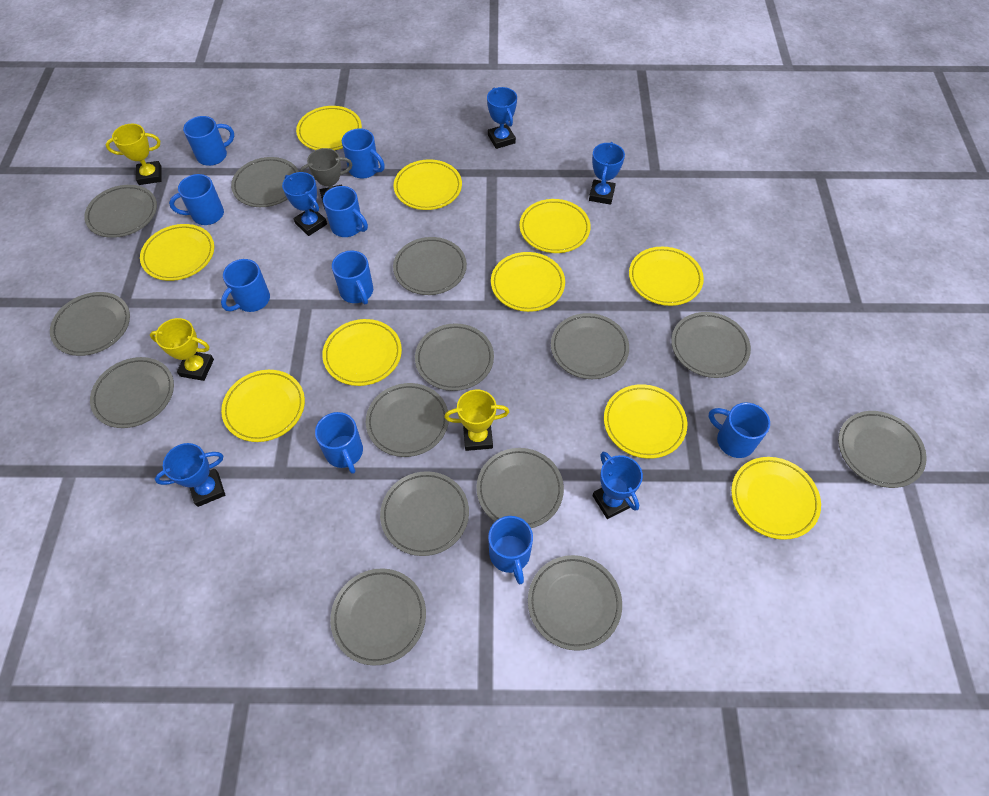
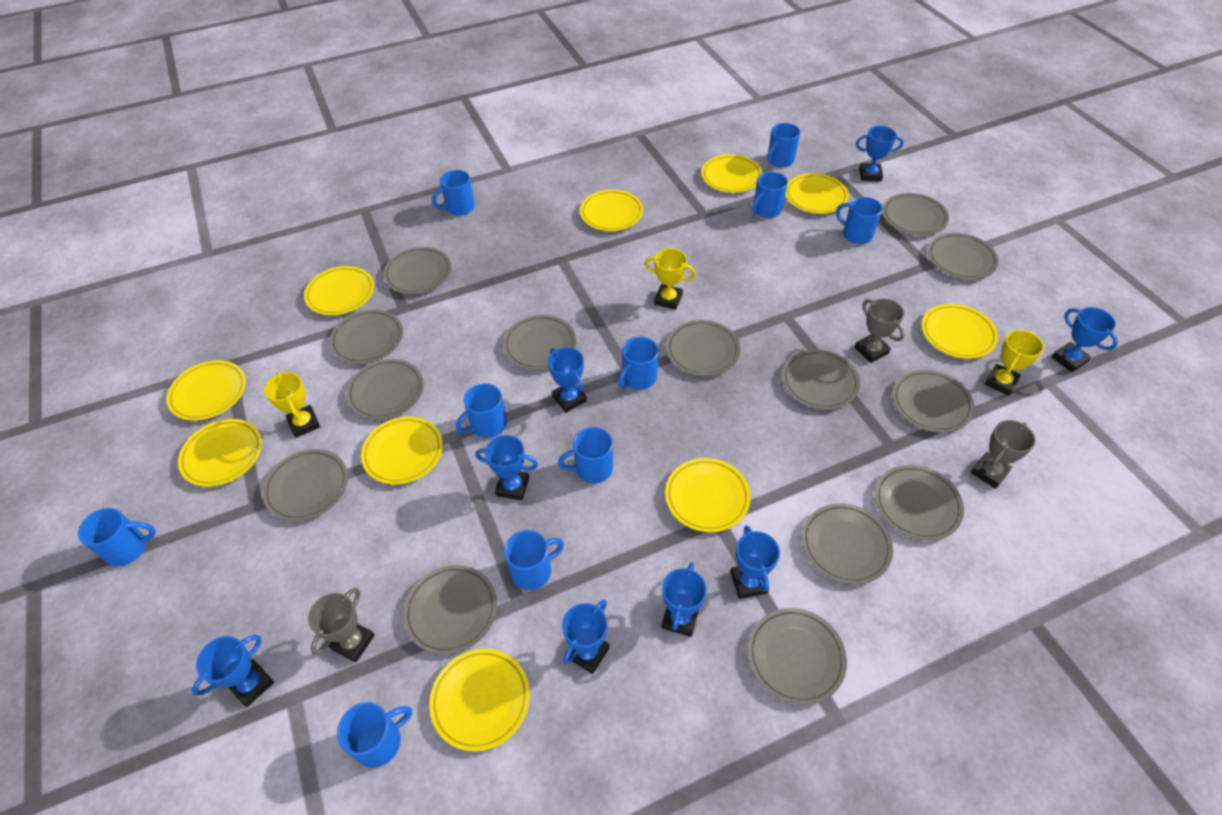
blue mug: 9 -> 10
blue trophy: 5 -> 8
grey trophy: 1 -> 3

